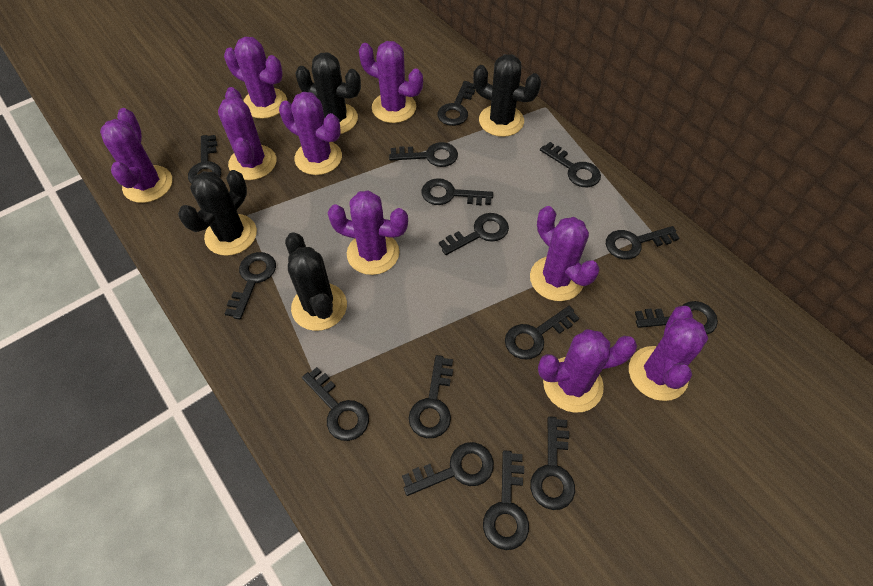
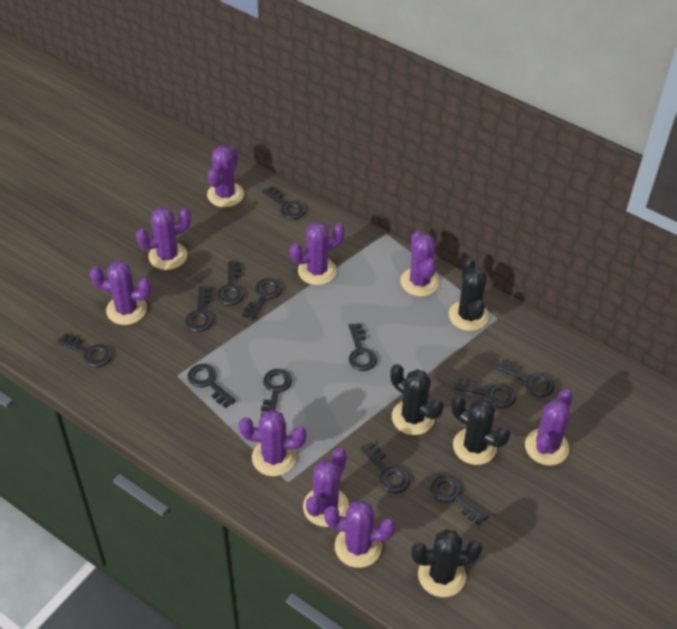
black key: 15 -> 12

